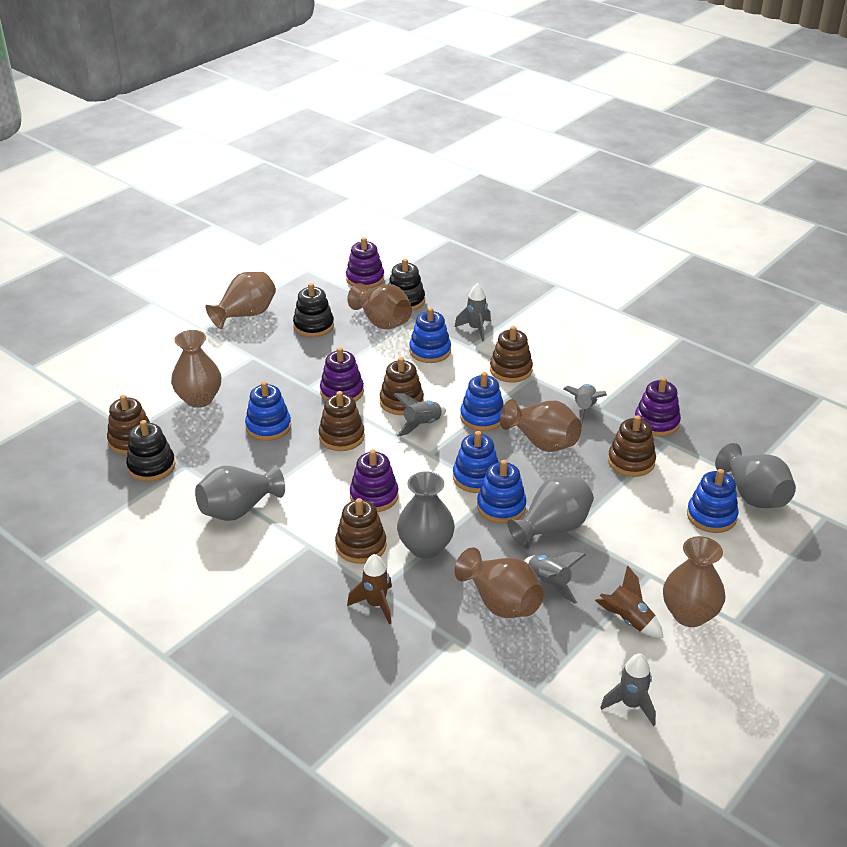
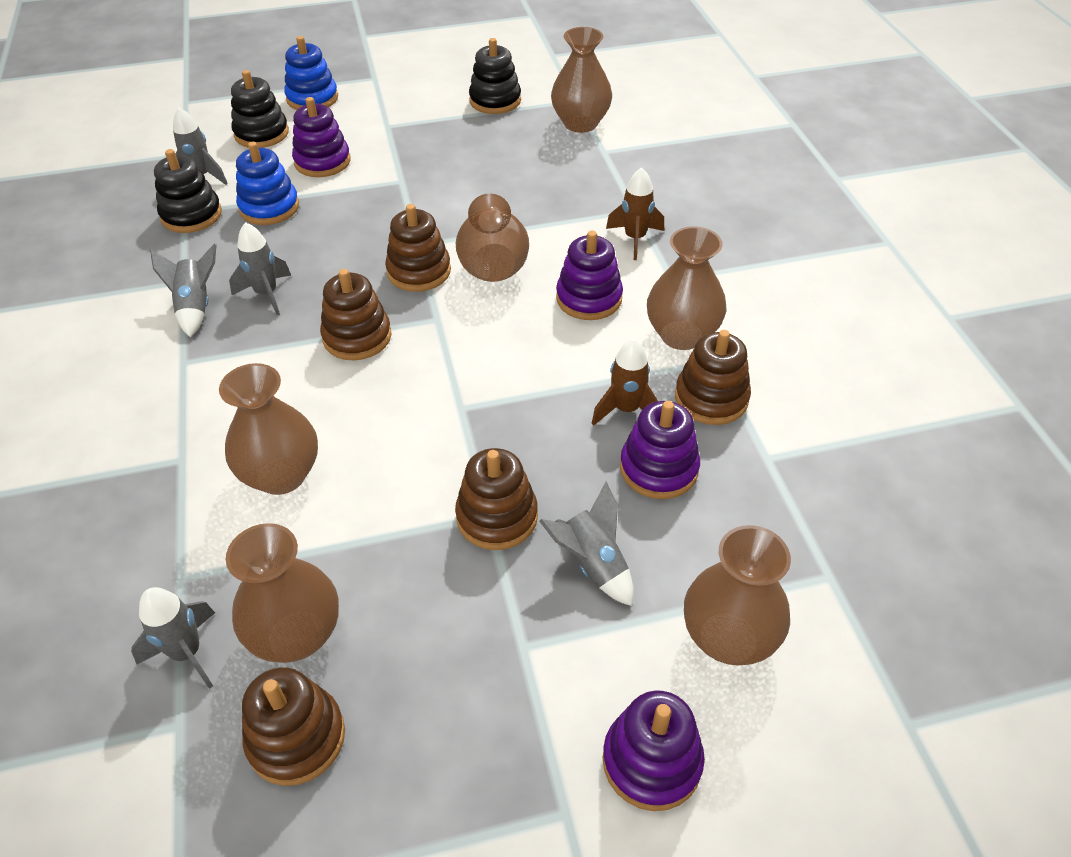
blue stacking toy: 6 -> 2
brown stacking toy: 6 -> 5
grey vase: 4 -> 0

